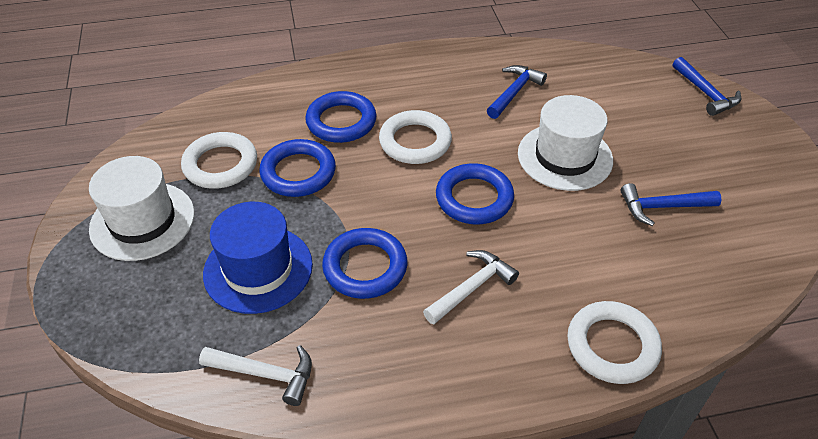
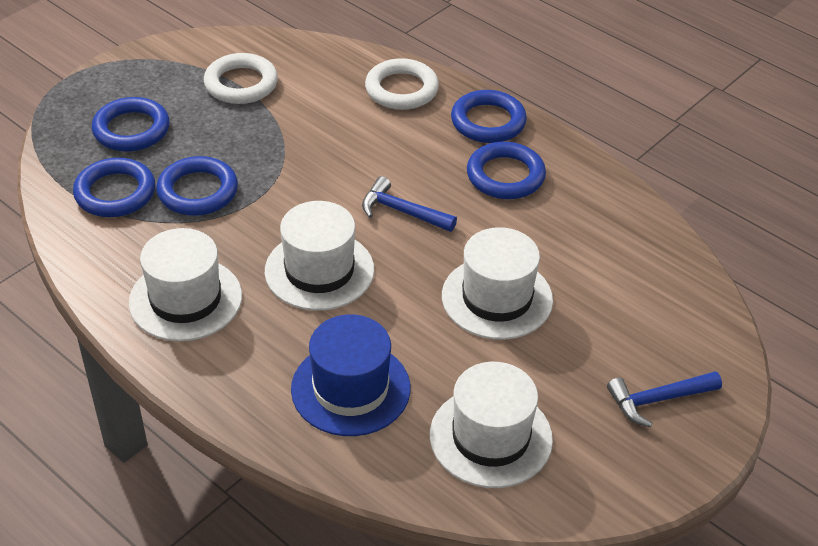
blue hammer: 3 -> 2
blue ring: 4 -> 5
white hammer: 2 -> 0
white hat: 2 -> 4
white ring: 3 -> 2

